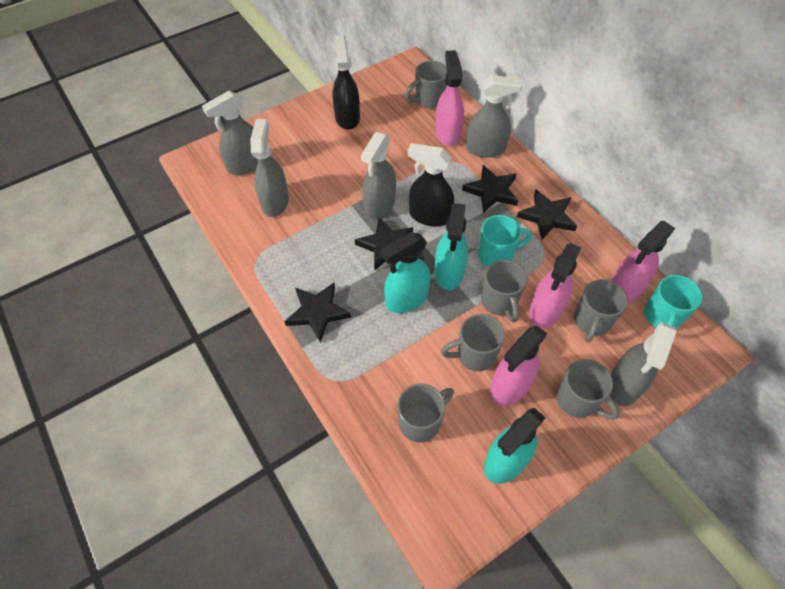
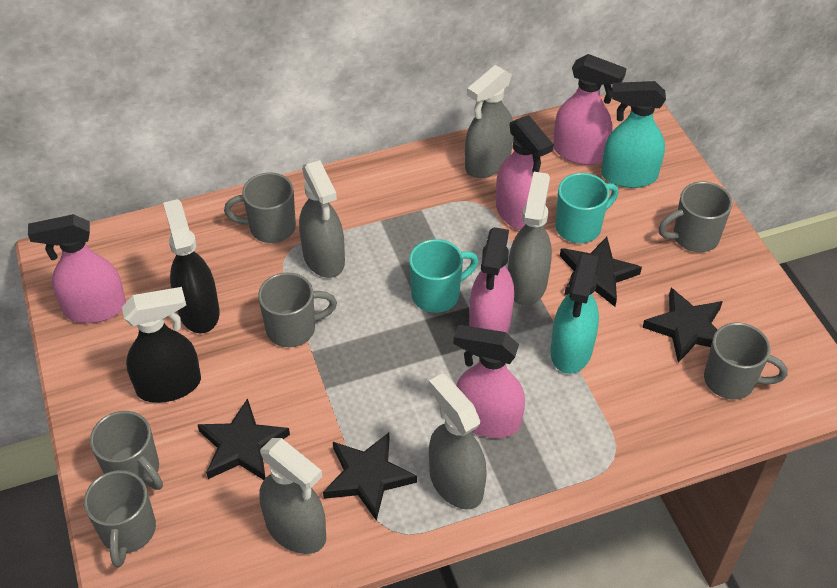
pink spray bottle: 4 -> 5
turquoise spray bottle: 3 -> 2

